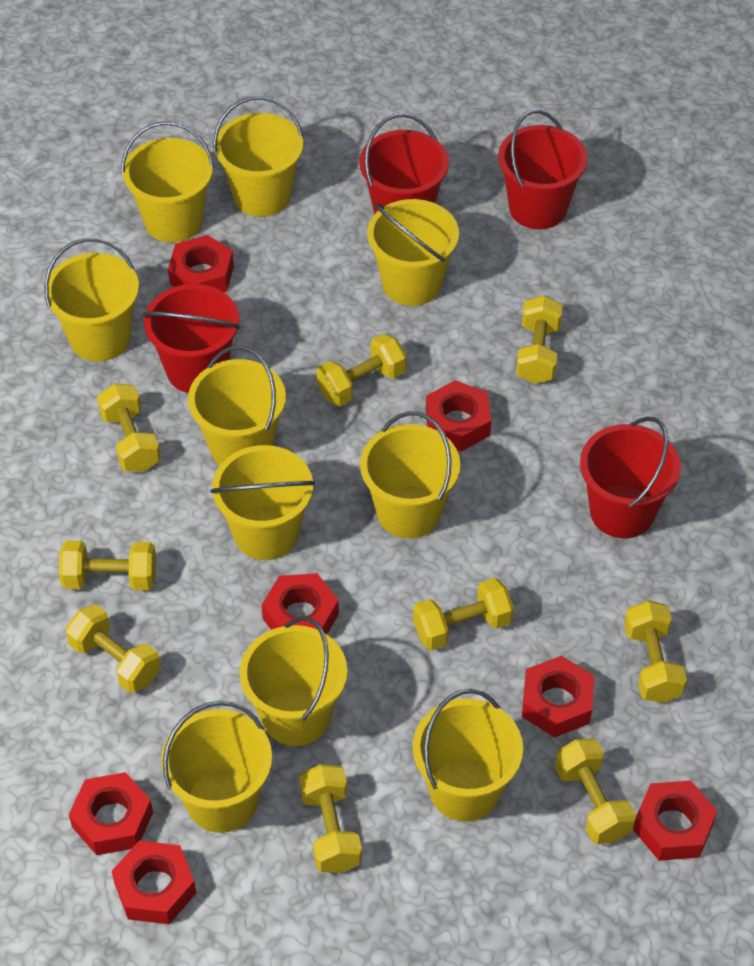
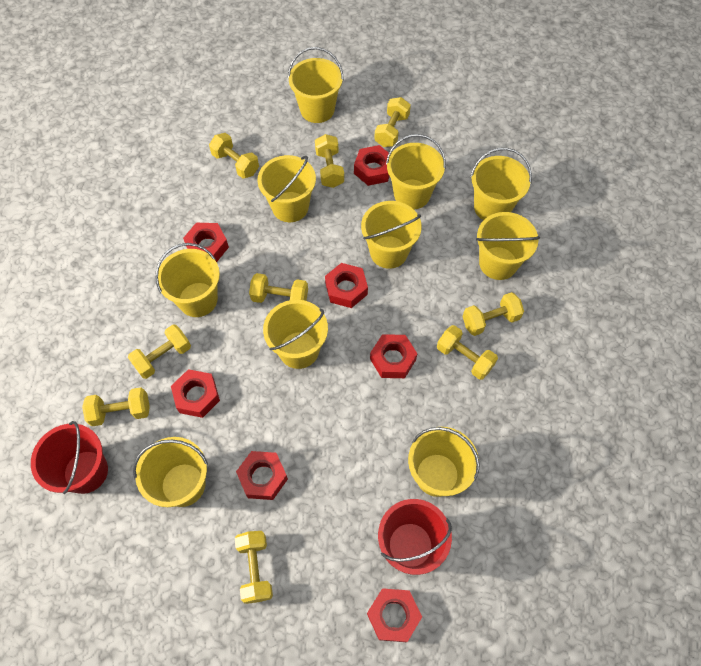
red bucket: 4 -> 2

